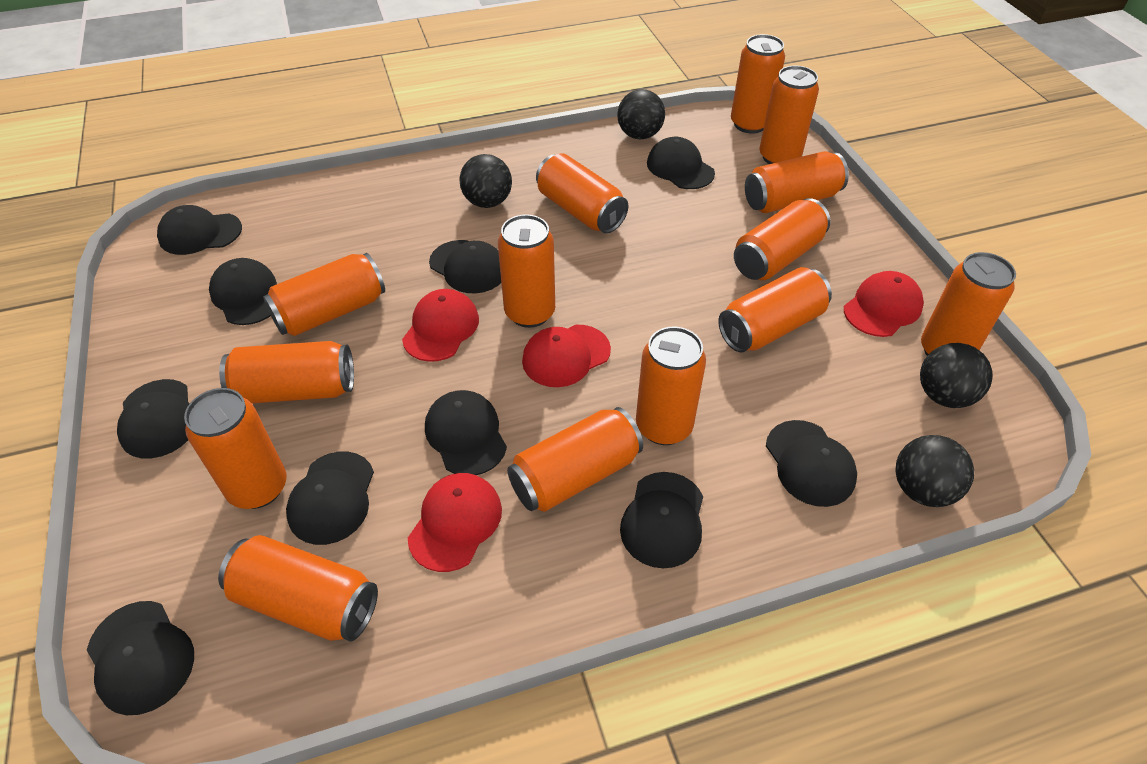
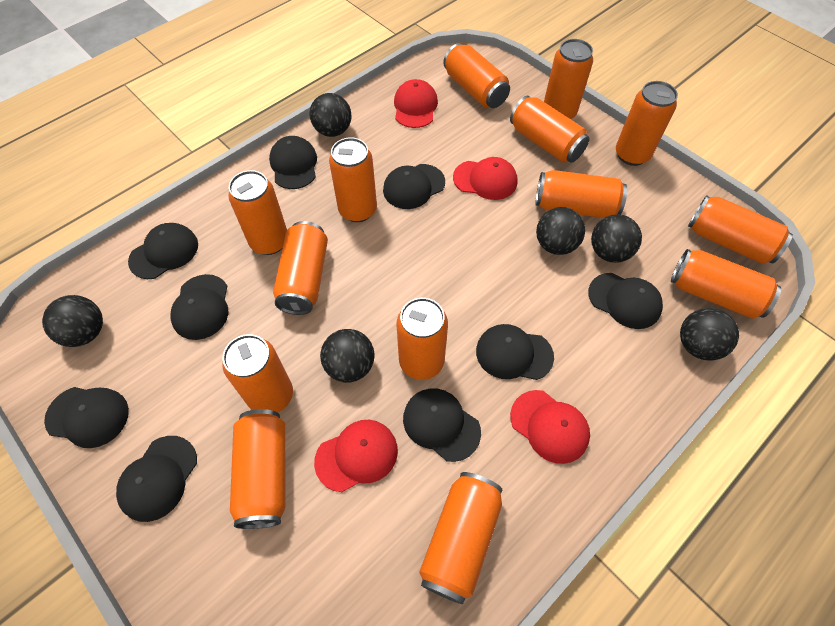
black ball: 4 -> 6
black cap: 10 -> 9

